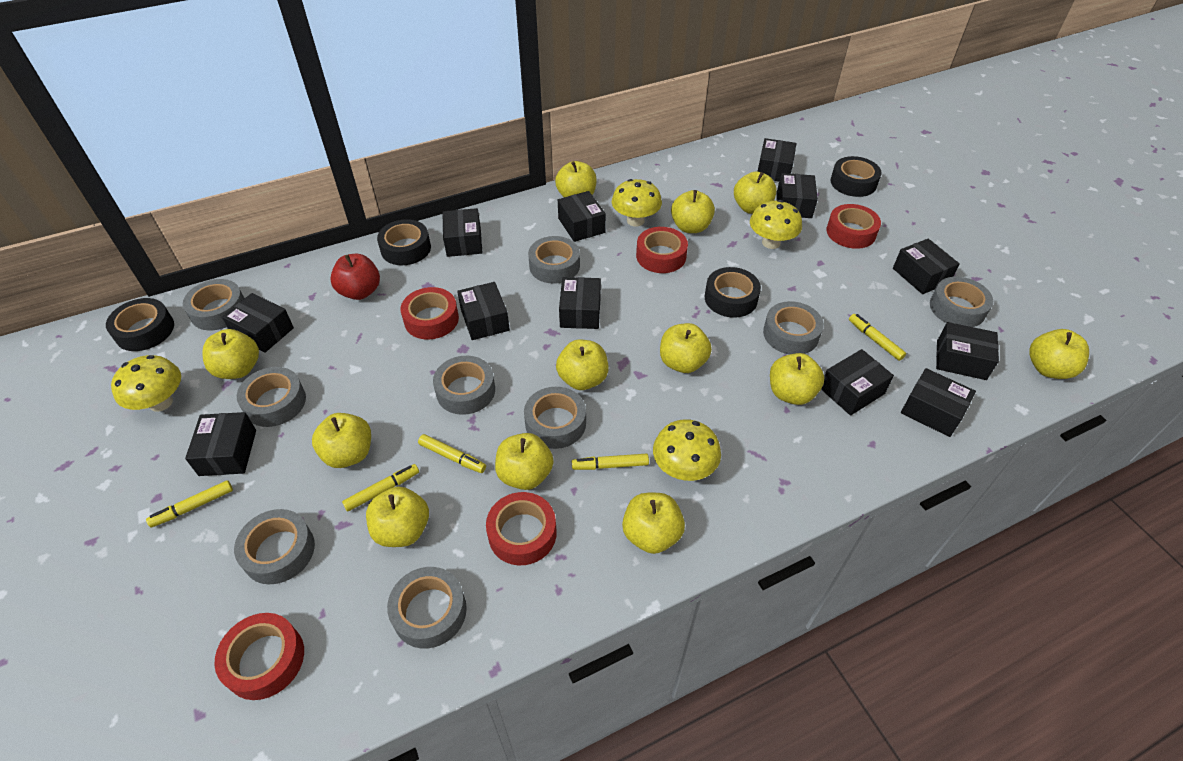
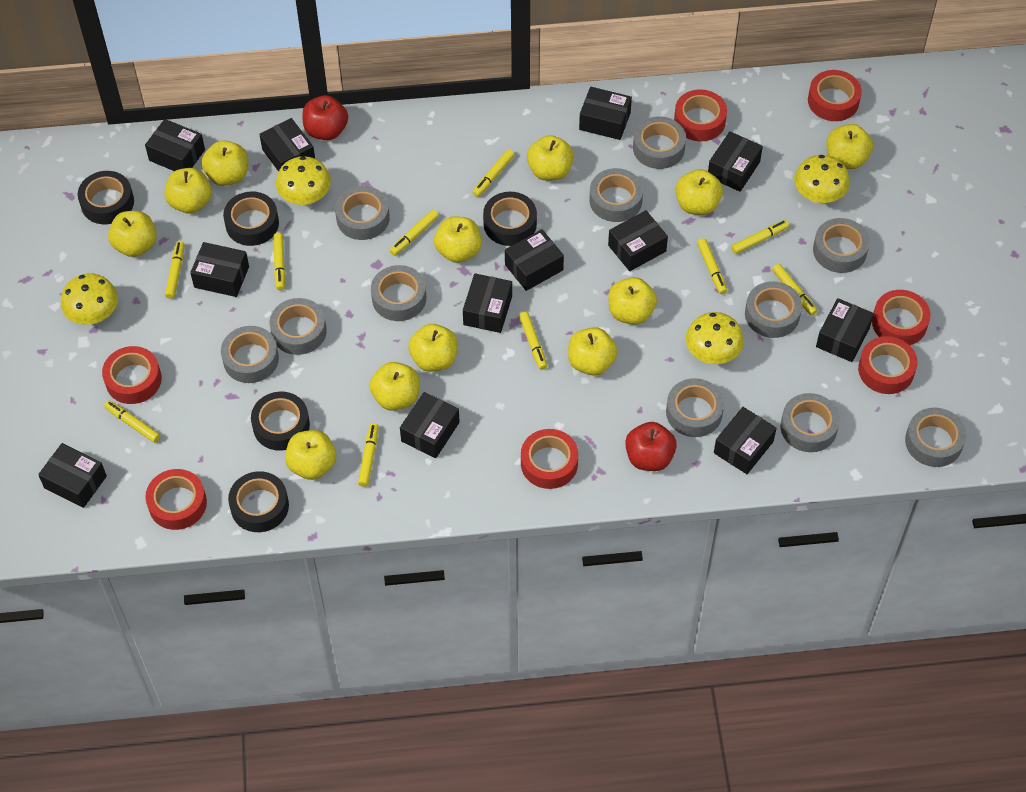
black tape: 4 -> 5
grey tape: 9 -> 11
red apple: 1 -> 2
red tape: 5 -> 7
yellow marker: 5 -> 10

